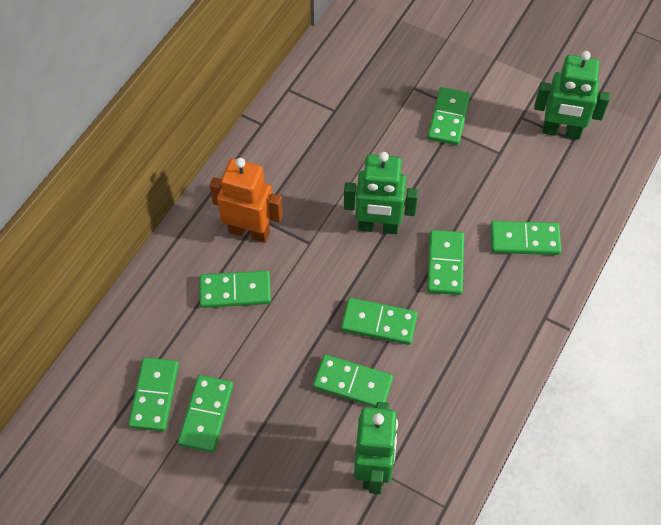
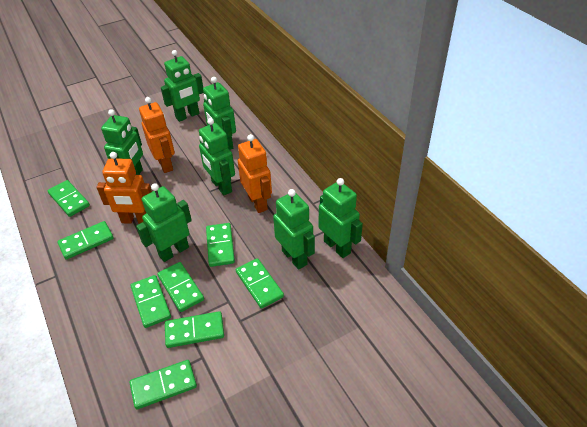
green robot: 3 -> 7
orange robot: 1 -> 3

